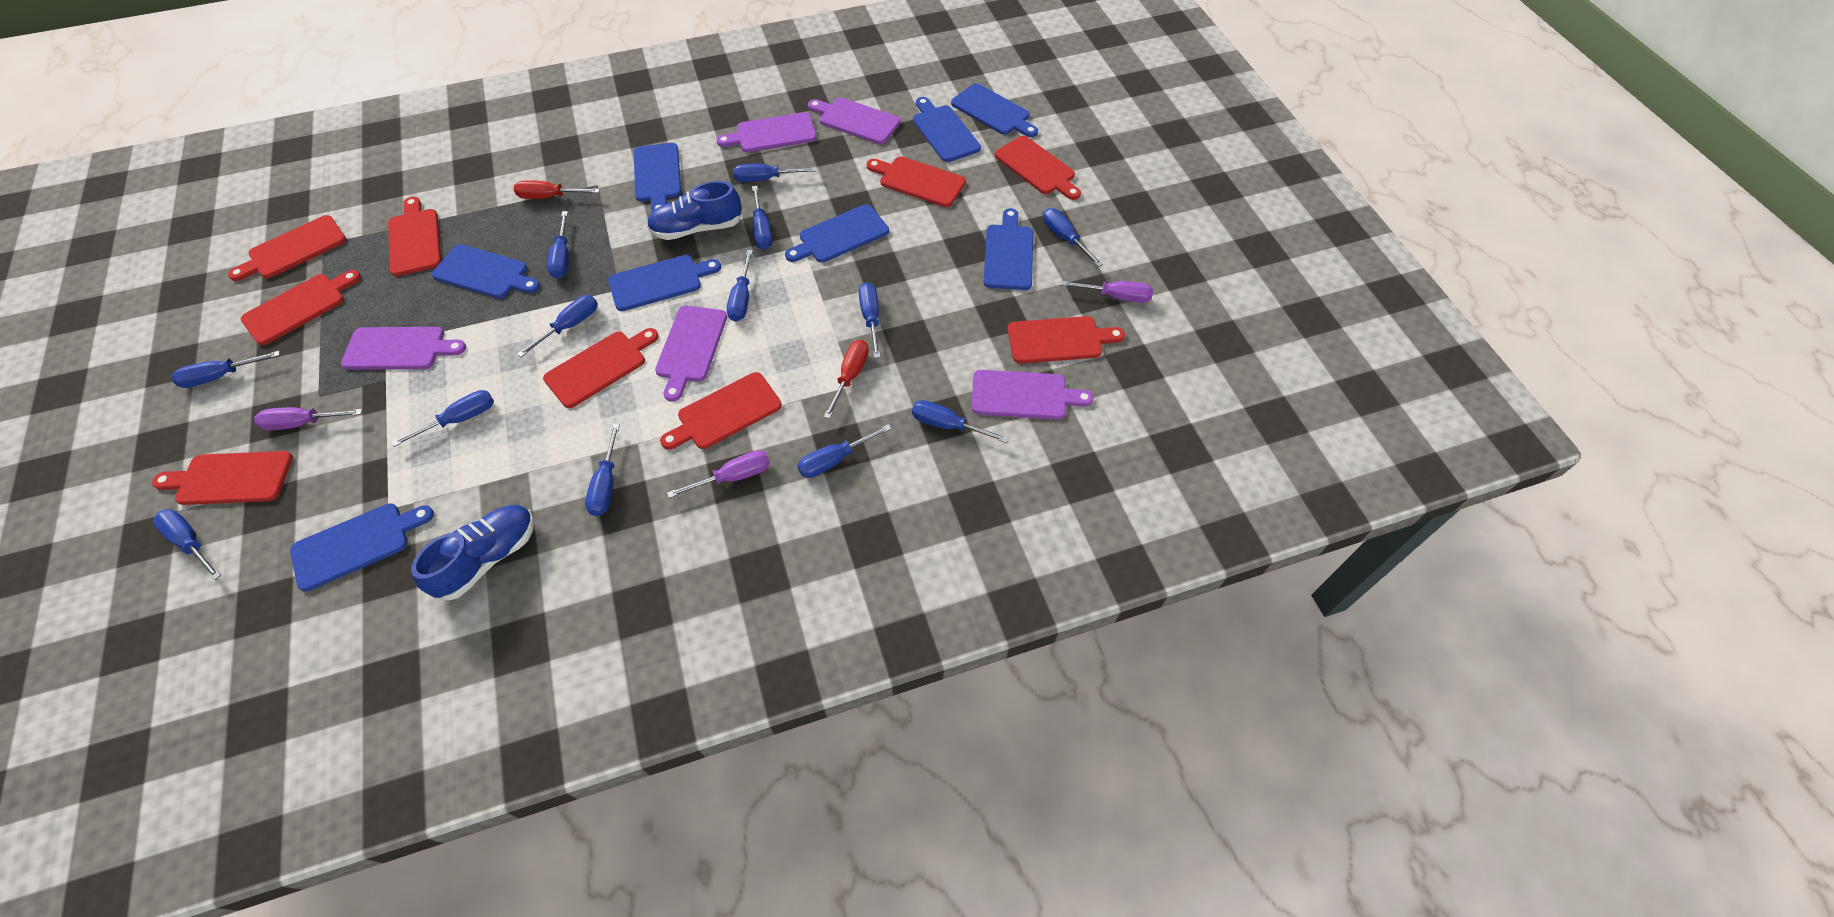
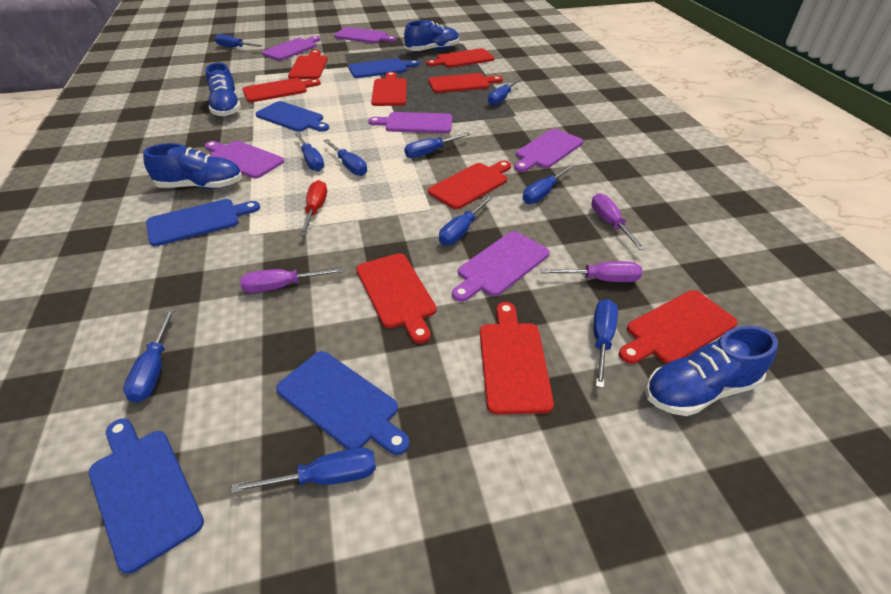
blue cutting board: 8 -> 5
blue screwdriver: 13 -> 10
blue shoe: 2 -> 4
purple cutting board: 5 -> 6
red screwdriver: 2 -> 1

